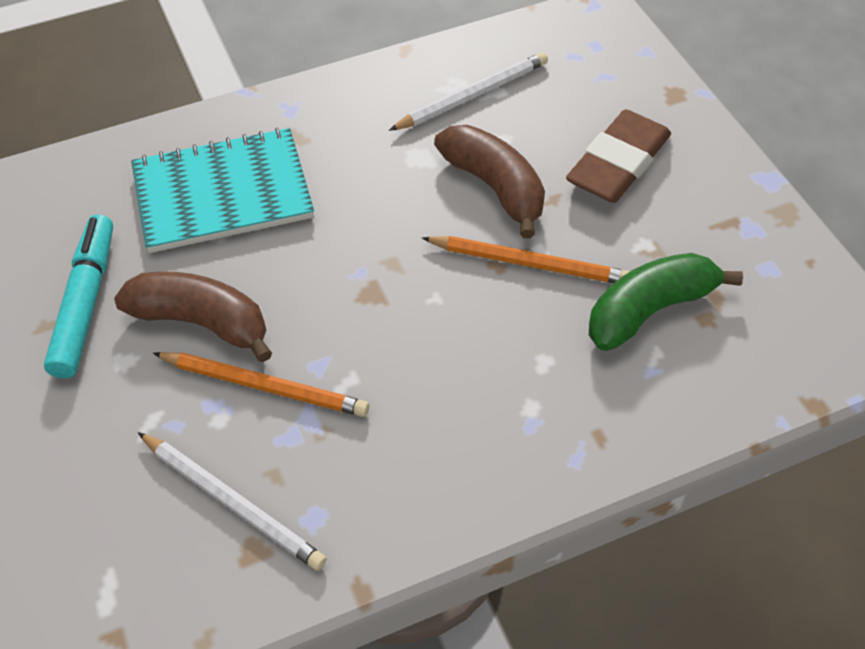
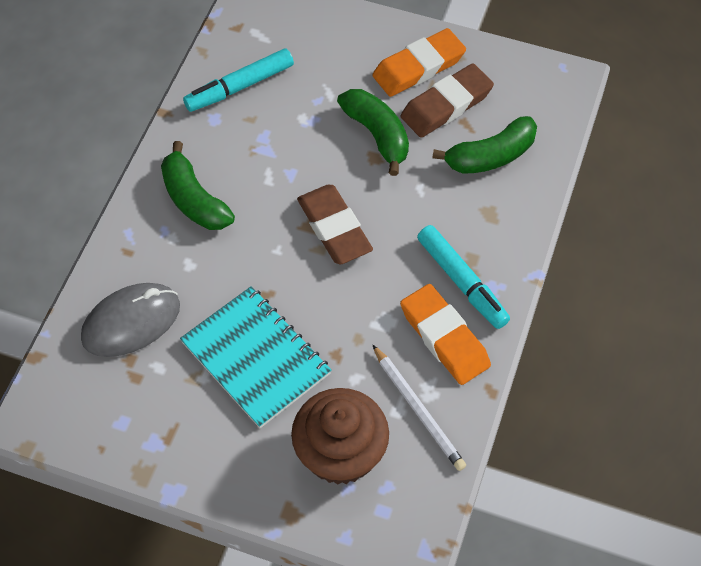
brown banana: 2 -> 0
brown cupcake: 0 -> 1
brown eraser: 1 -> 2
green banana: 1 -> 3
grey mouse: 0 -> 1
orange eraser: 0 -> 2
orange pencil: 2 -> 0
turquoise marker: 1 -> 2
white pencil: 2 -> 1

